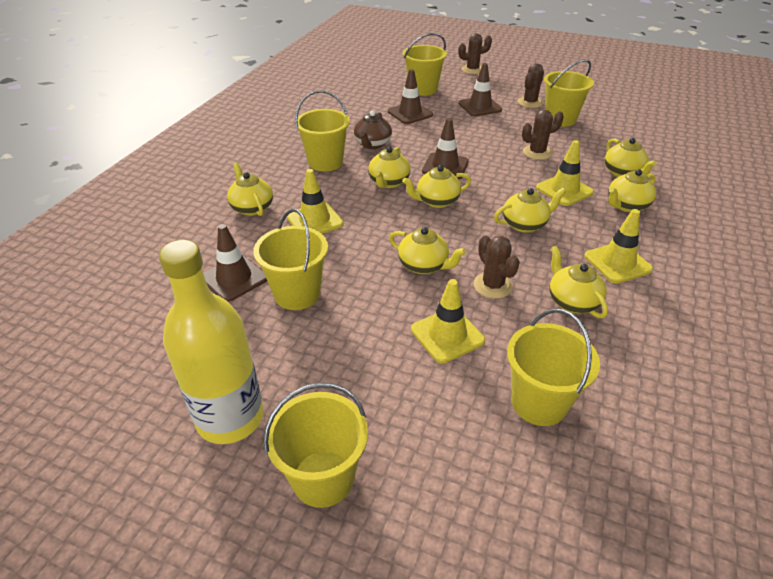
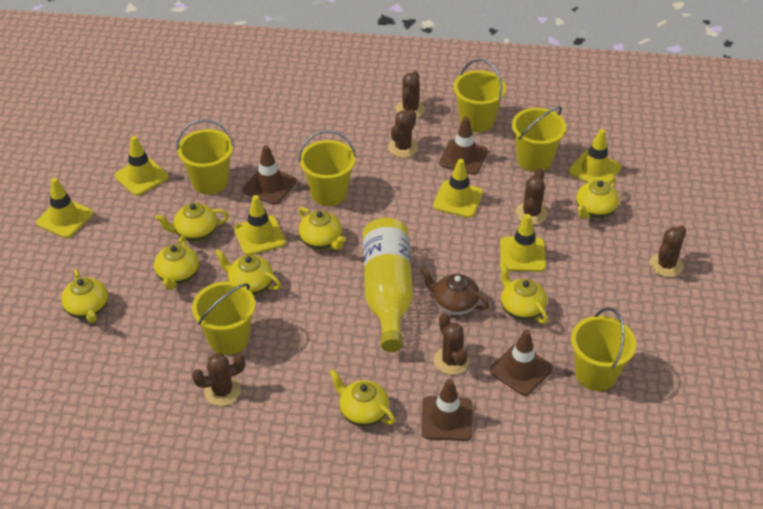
brown cactus: 4 -> 6
yellow traffic cone: 4 -> 6

